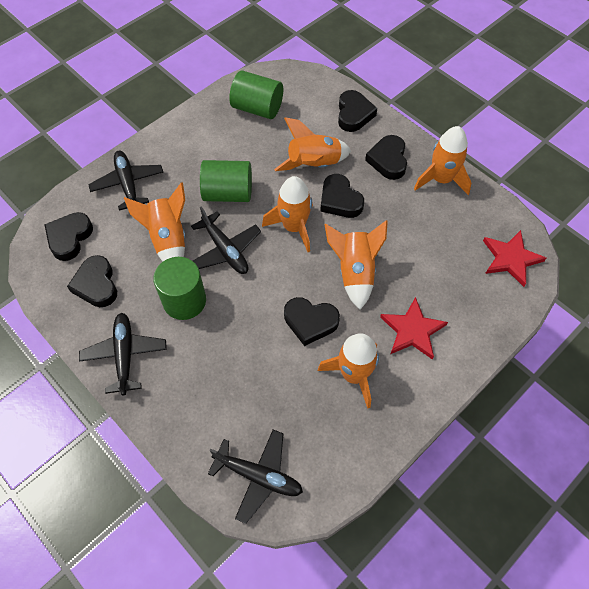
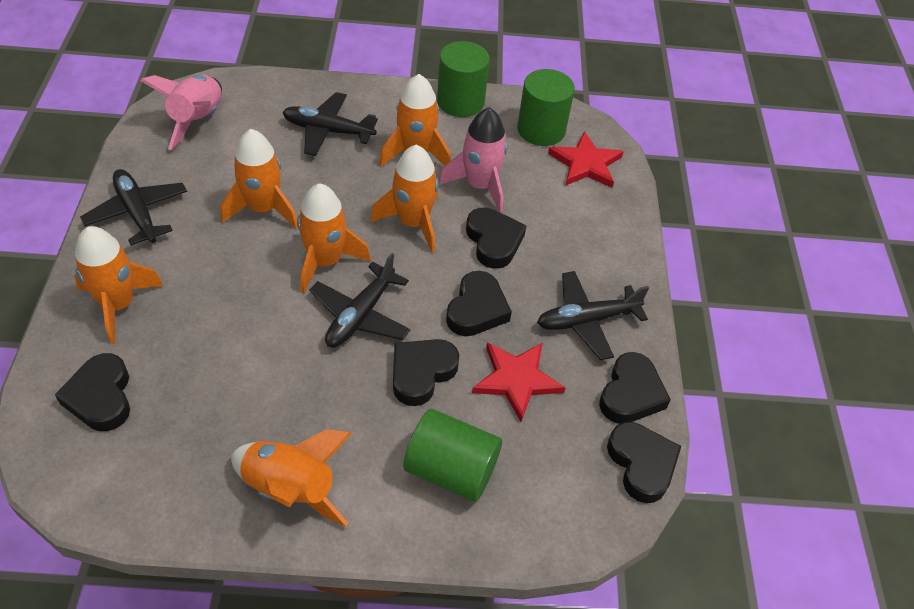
pink rocket: 0 -> 2

